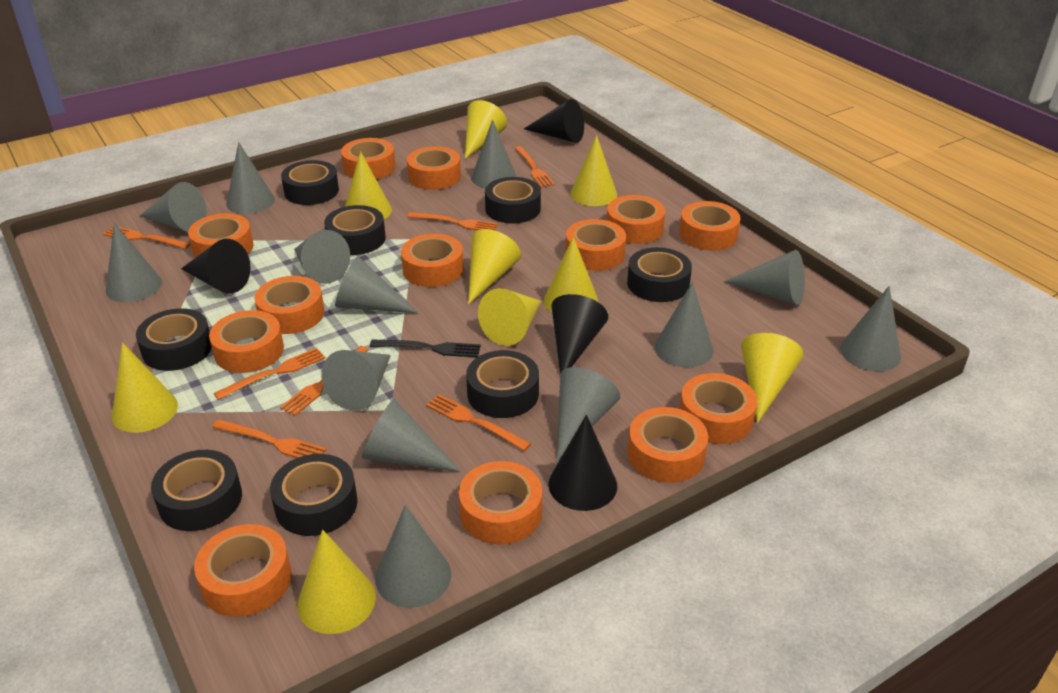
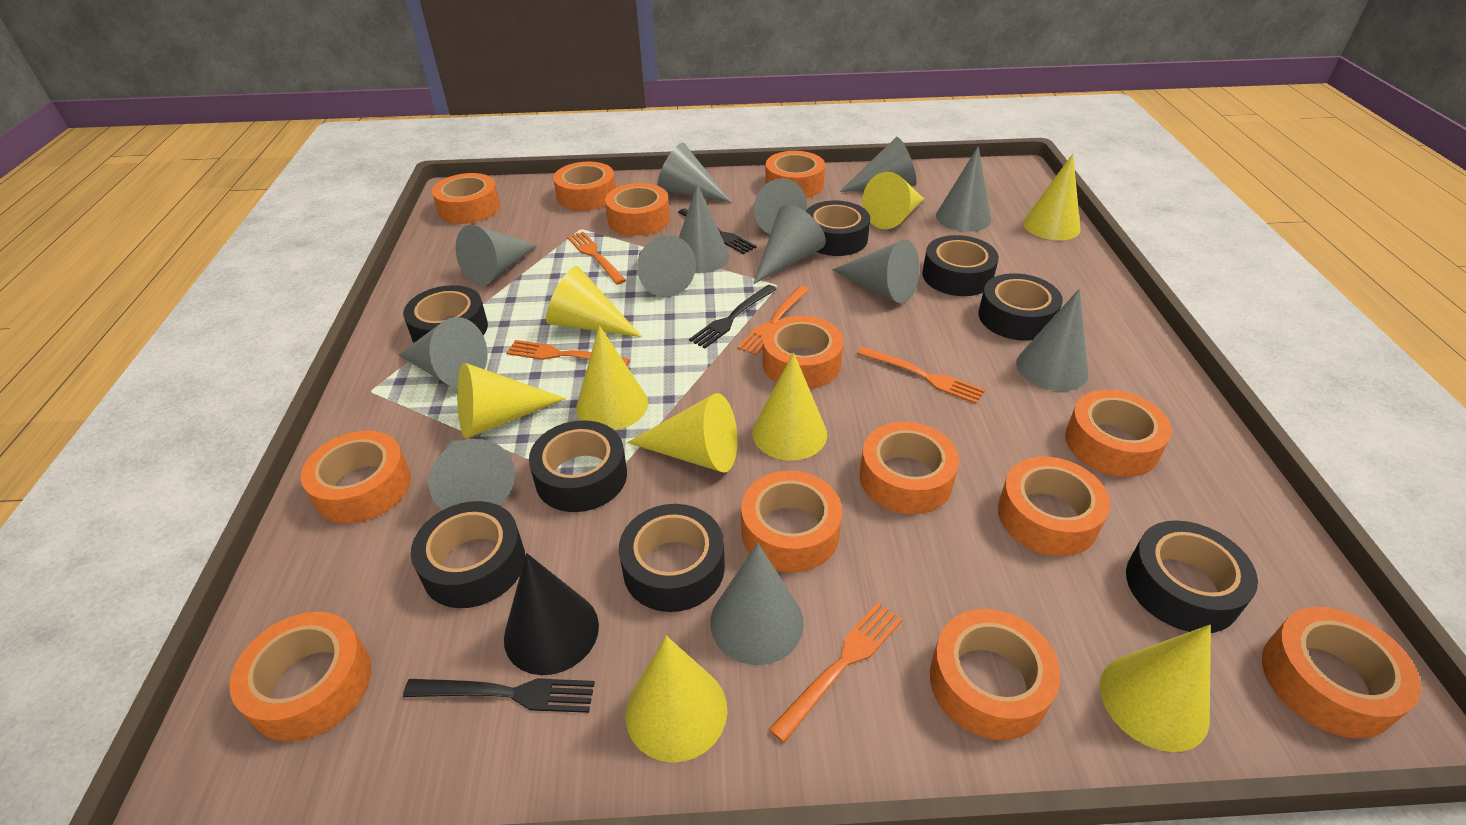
black cone: 4 -> 1
black fork: 1 -> 3
orange fork: 7 -> 5

